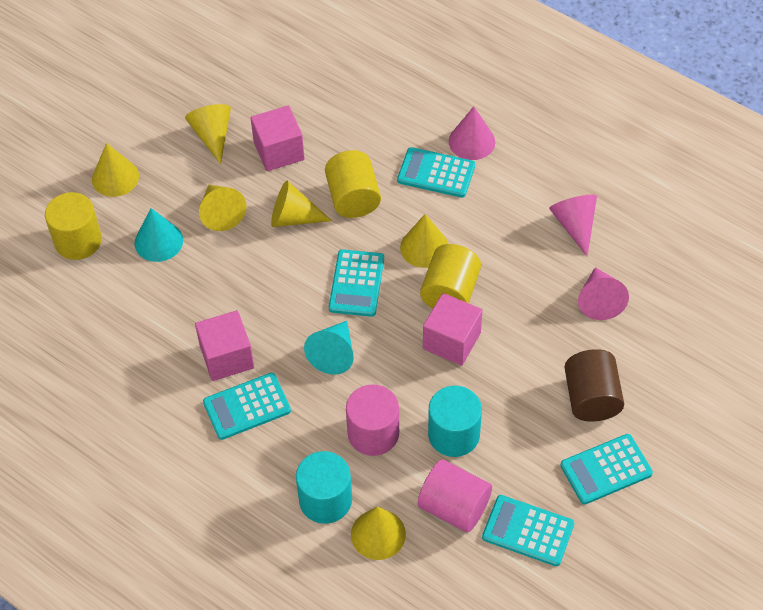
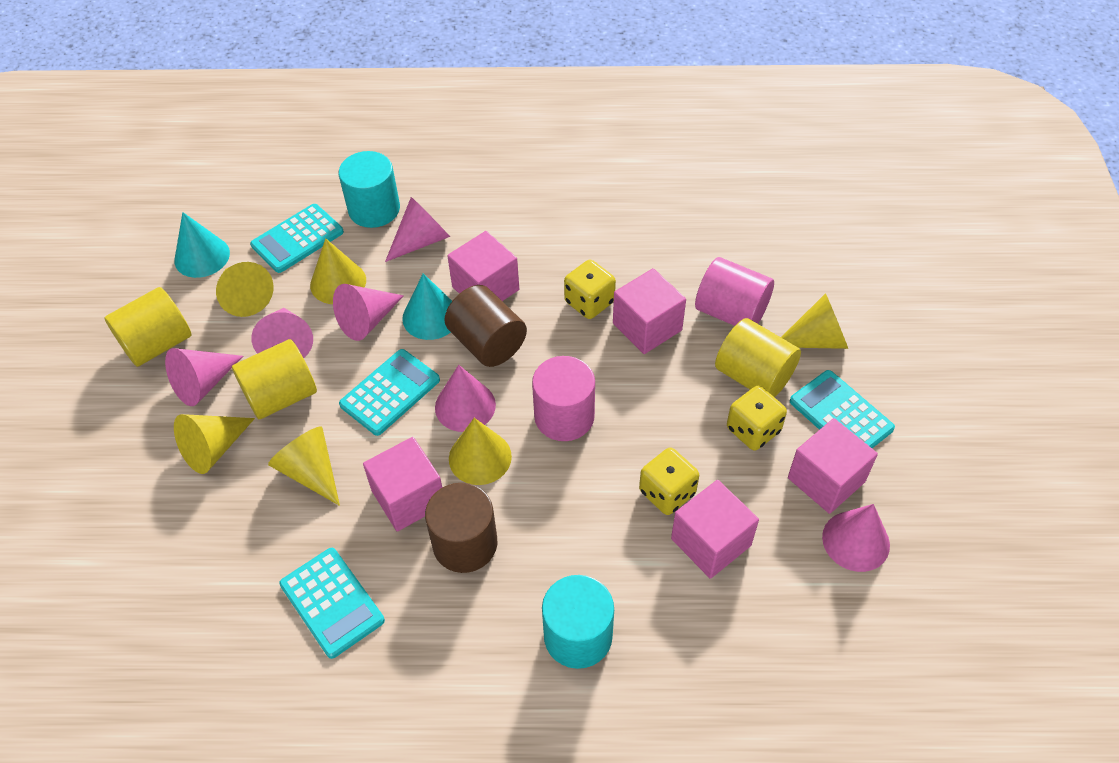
brown cylinder: 1 -> 2
pink cone: 3 -> 6
pink cube: 3 -> 5
turquoise calculator: 5 -> 4
yellow dice: 0 -> 3

